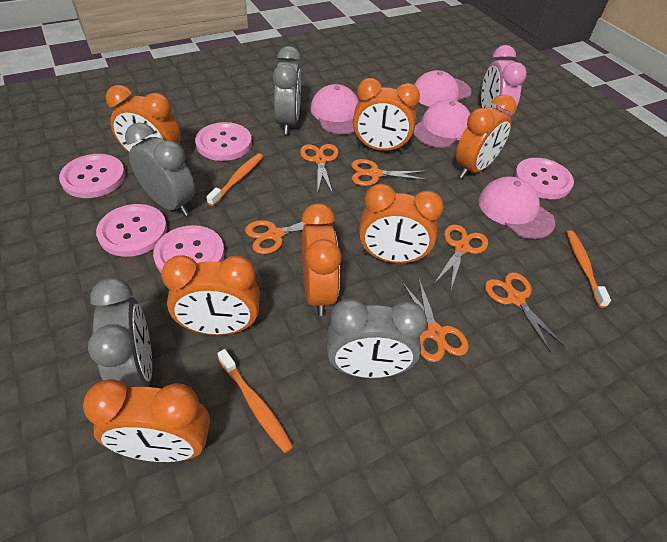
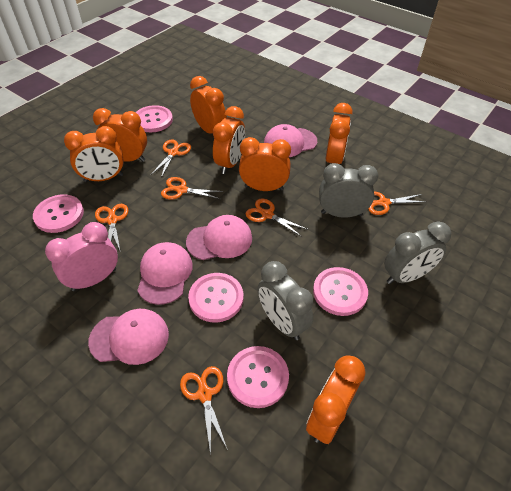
grey clock: 4 -> 3
orange toothbrush: 3 -> 0

